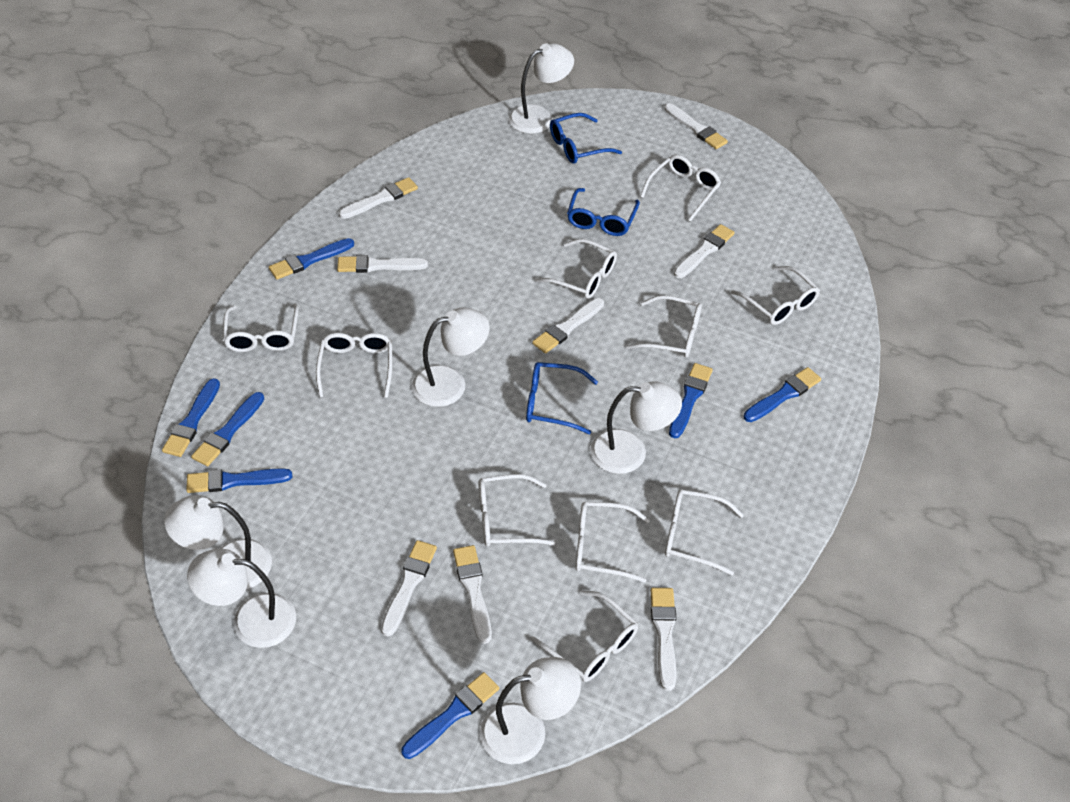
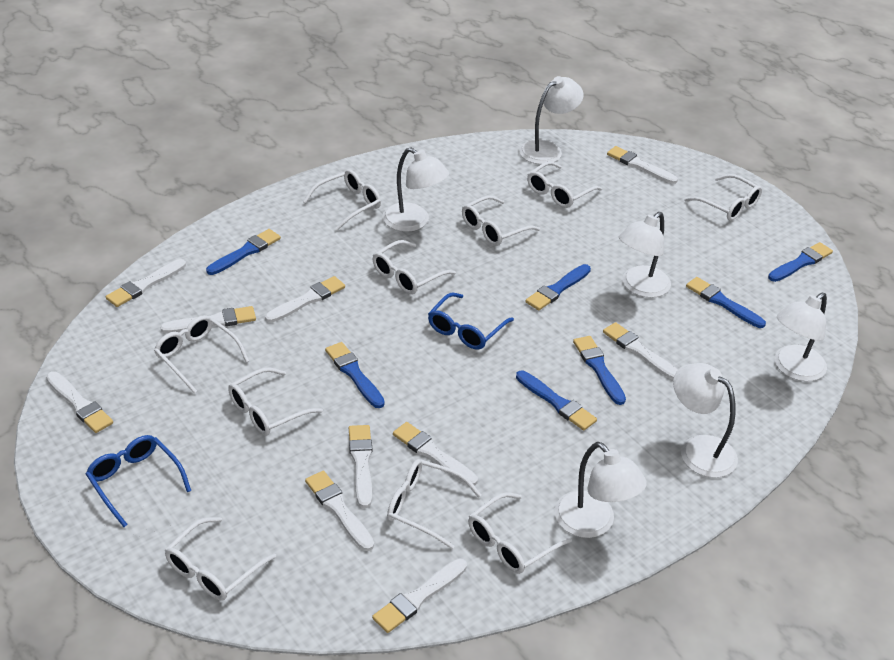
blue glasses: 3 -> 2
white brush: 8 -> 10

